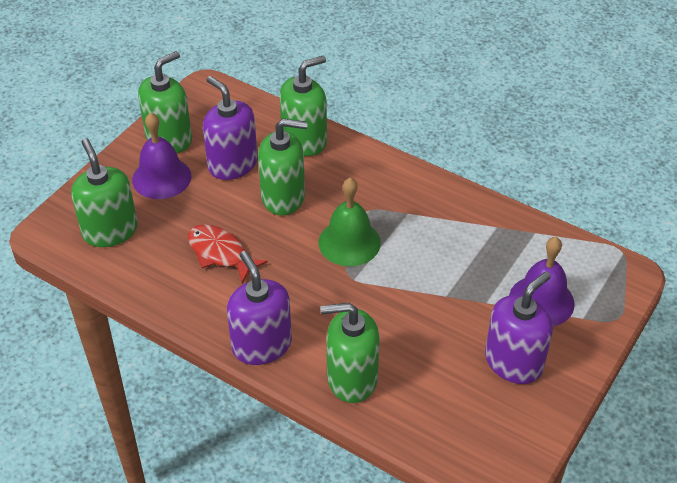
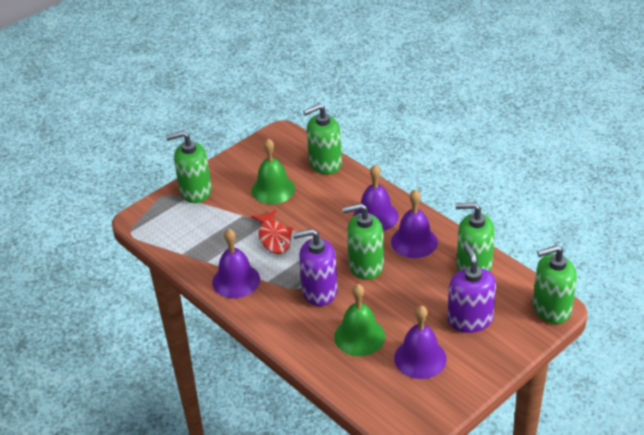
green bell: 1 -> 2
purple bell: 2 -> 4
purple soap dispenser: 3 -> 2

